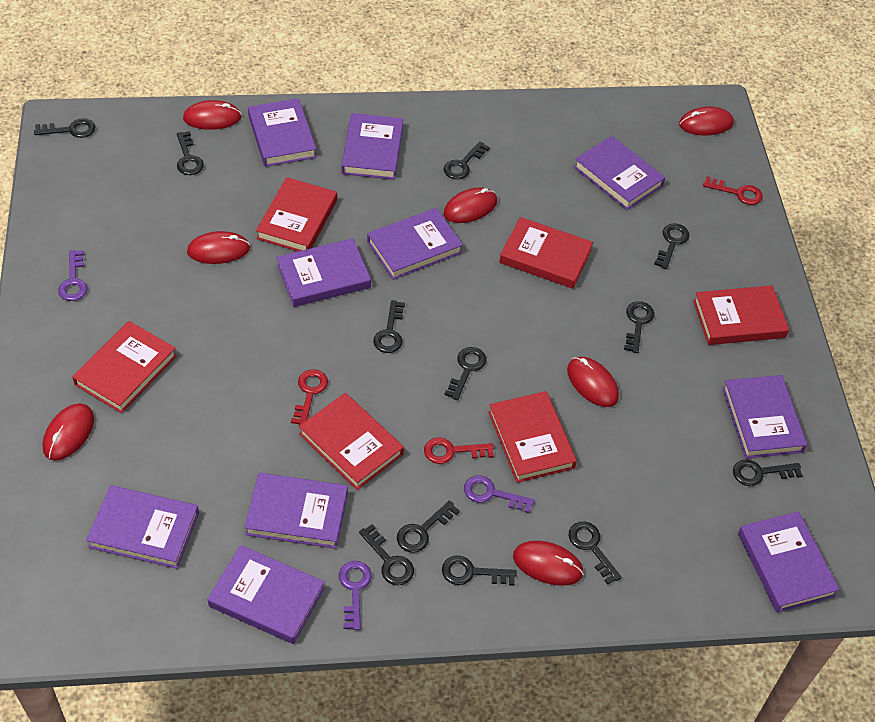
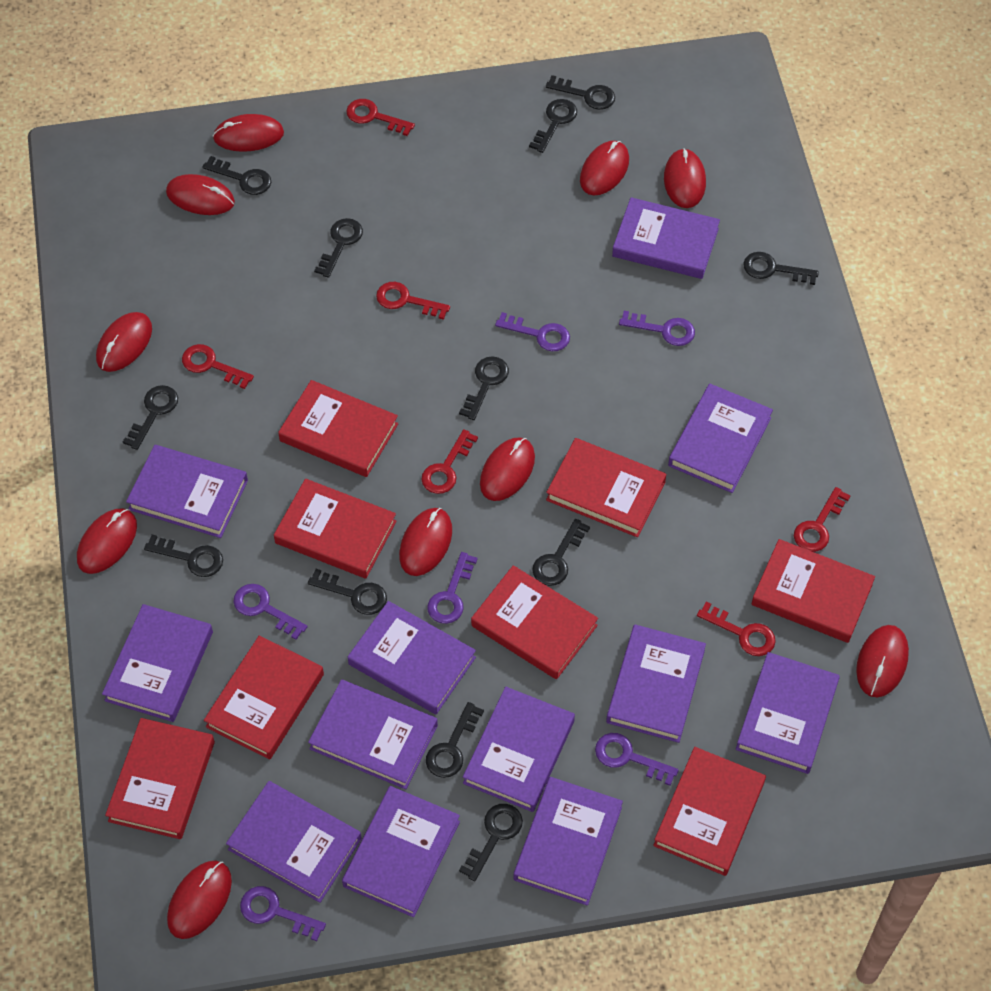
purple book: 10 -> 12
purple key: 3 -> 6
red book: 6 -> 8
red key: 3 -> 6
red mouse: 7 -> 10

